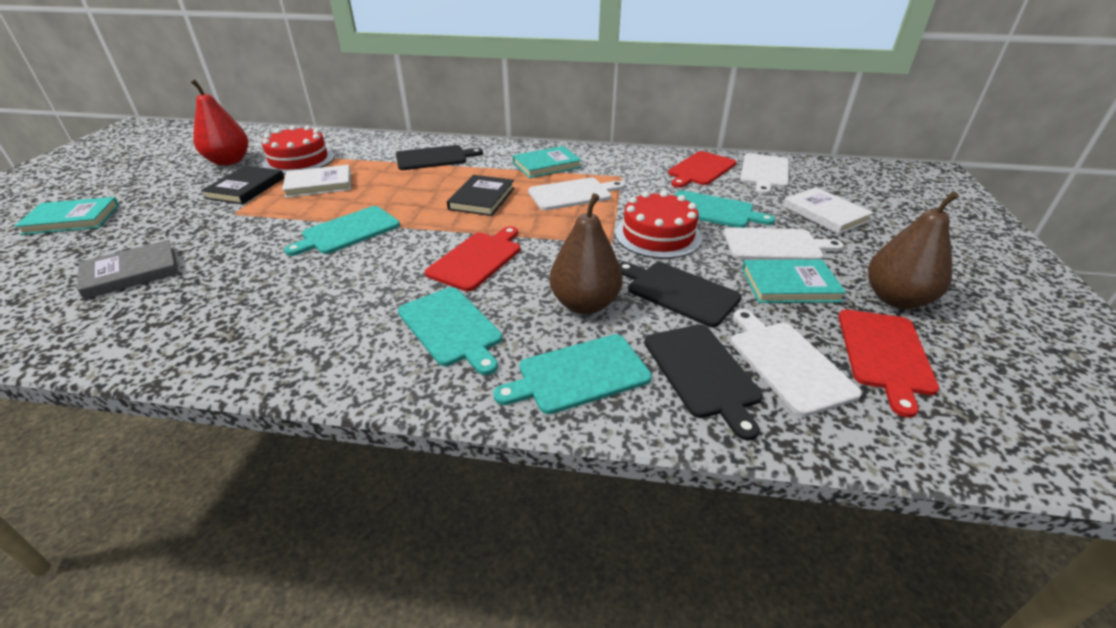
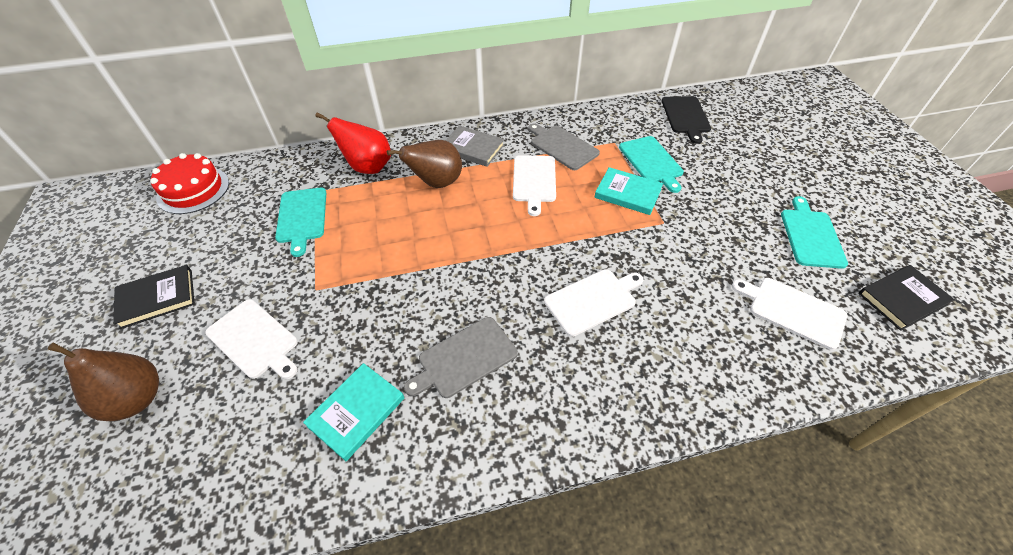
black cutting board: 3 -> 1
grey cutting board: 0 -> 2
red cake: 2 -> 1
red cutting board: 3 -> 0
turquoise book: 3 -> 2
turquoise cutting board: 4 -> 3
white book: 2 -> 0

